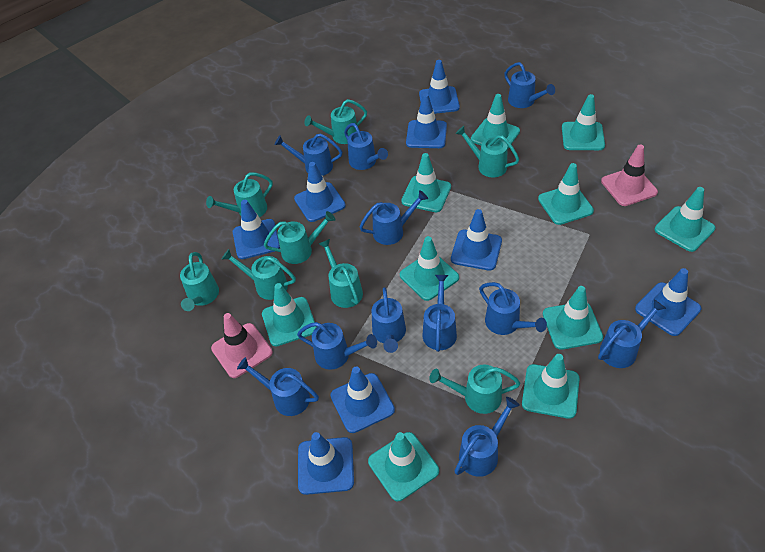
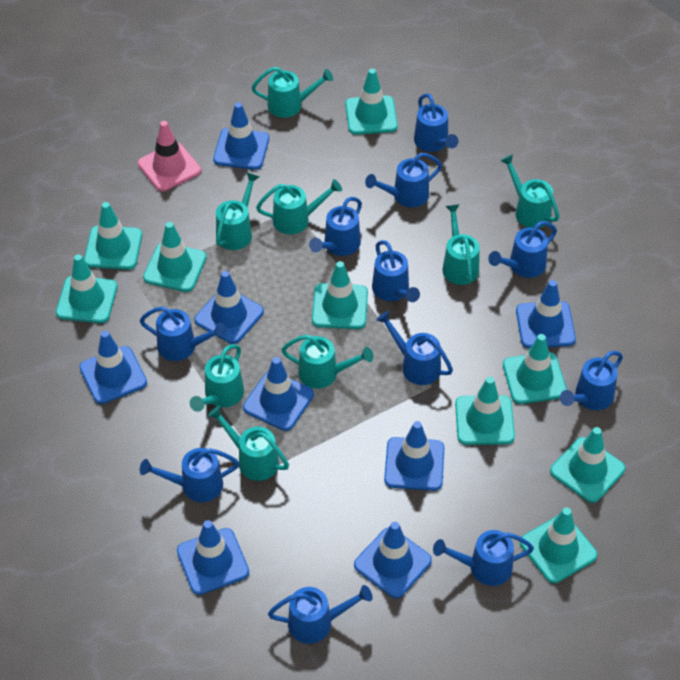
pink traffic cone: 2 -> 1
turquoise traffic cone: 10 -> 9

